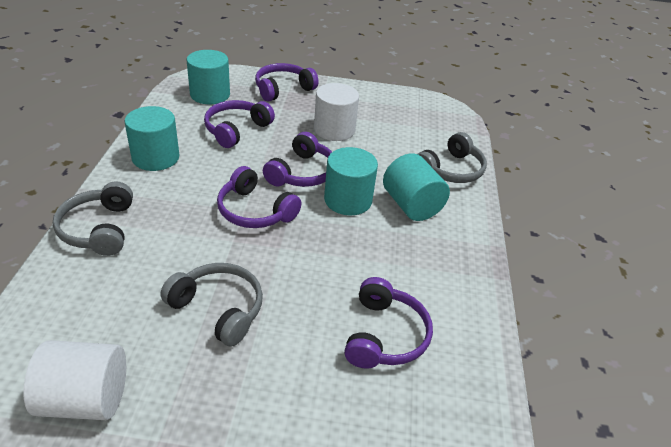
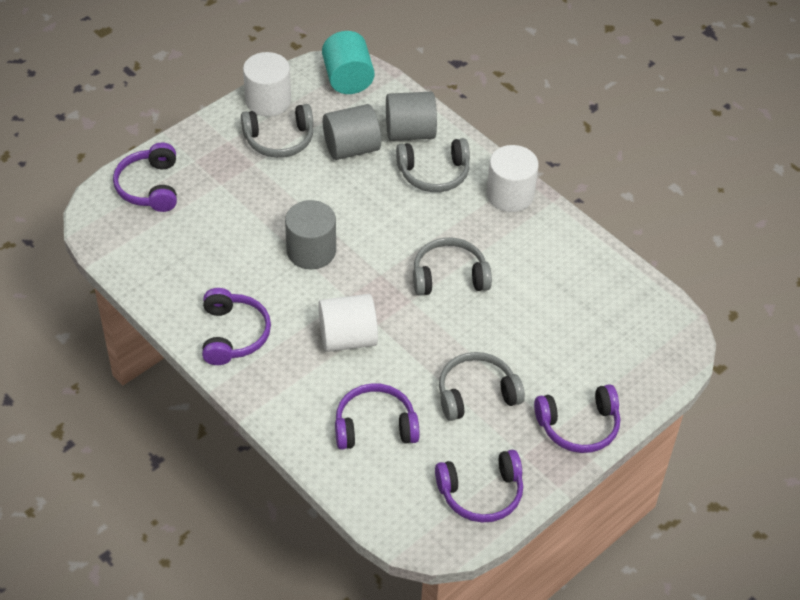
grey cylinder: 0 -> 3
grey headphones: 3 -> 4
turquoise cylinder: 4 -> 1
white cylinder: 2 -> 3

